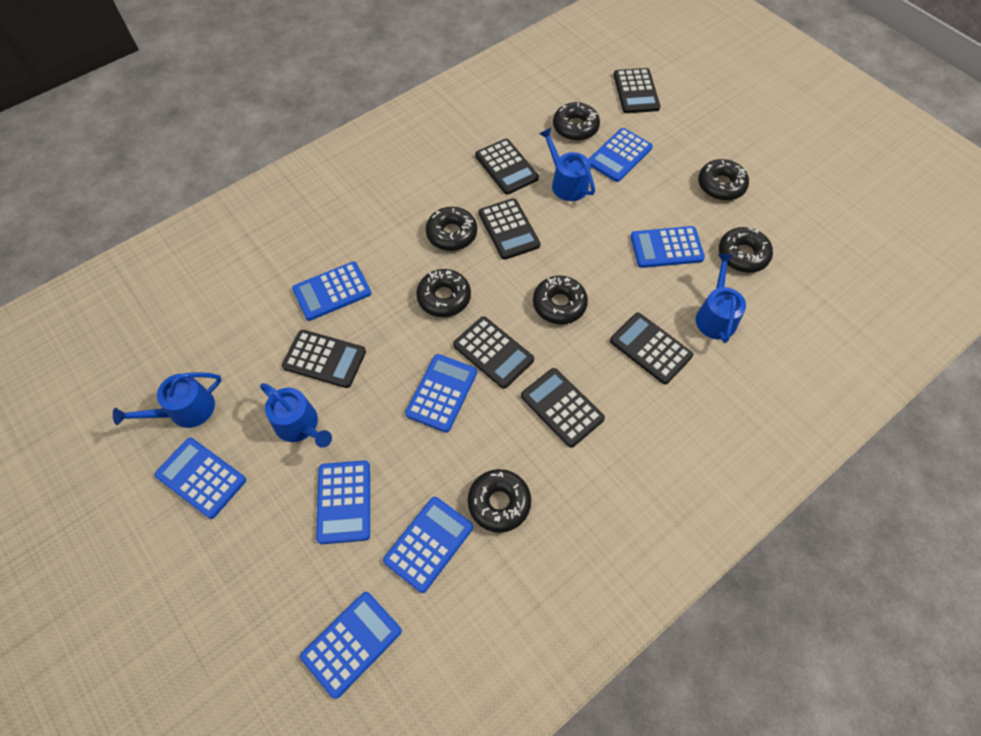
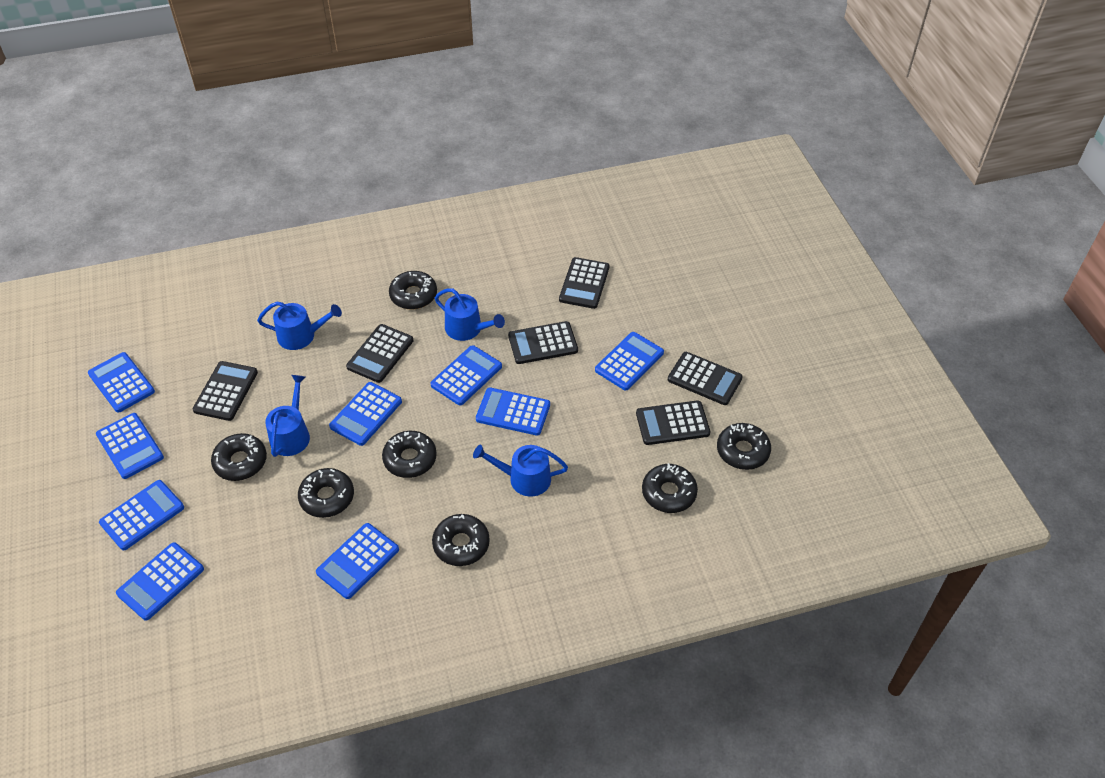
black calculator: 7 -> 6
blue calculator: 8 -> 9

